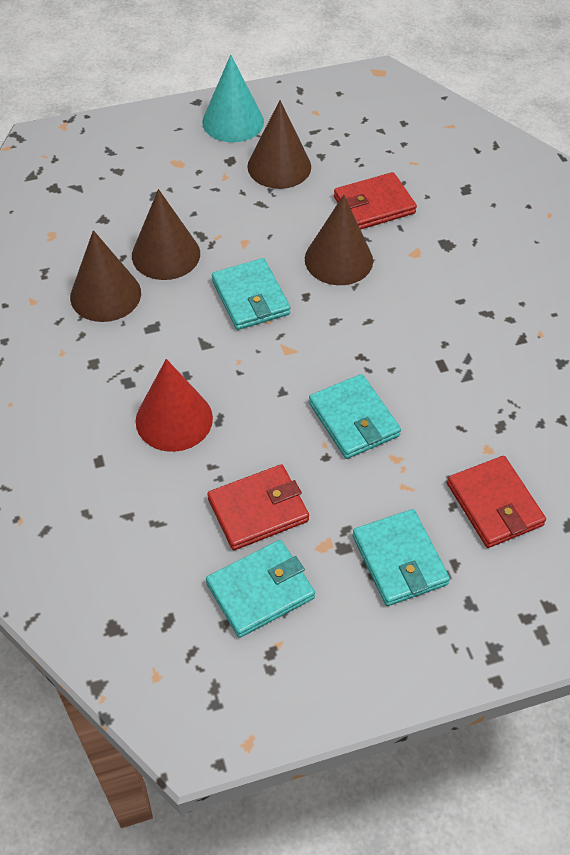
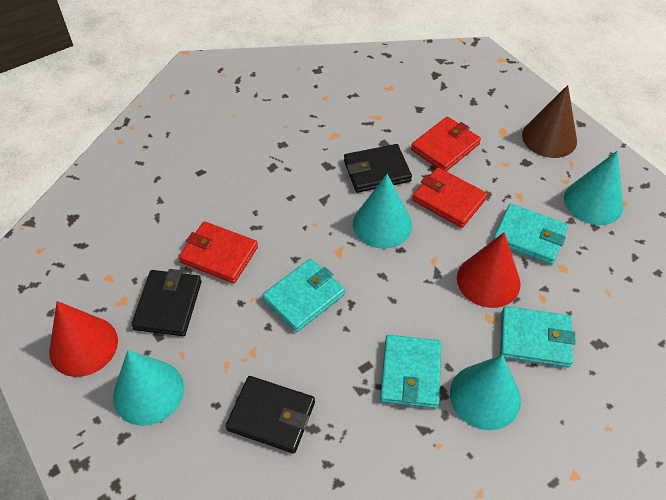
black wallet: 0 -> 3
brown cone: 4 -> 1
red cone: 1 -> 2
turquoise cone: 1 -> 4

